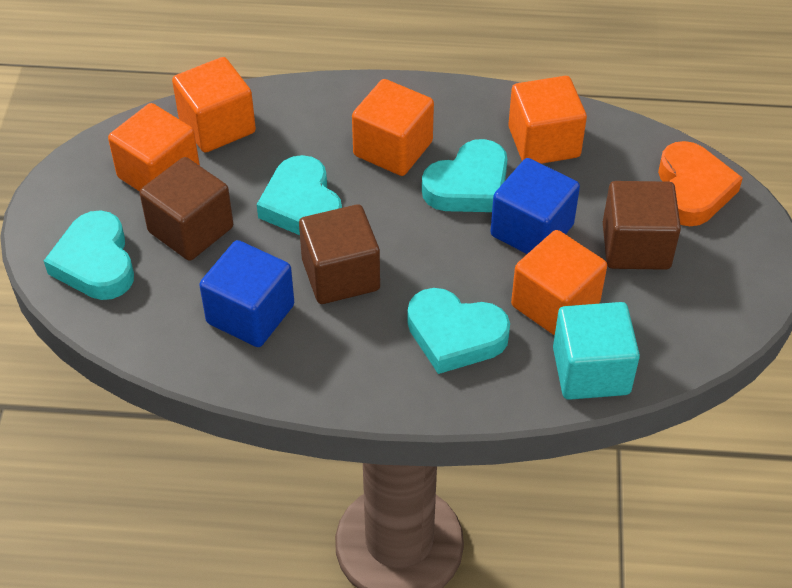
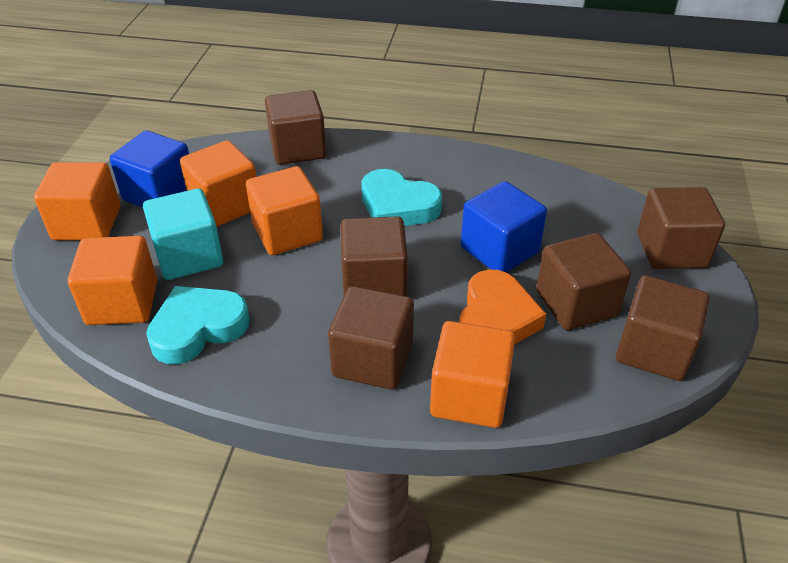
brown cube: 3 -> 6
turquoise heart: 4 -> 2

